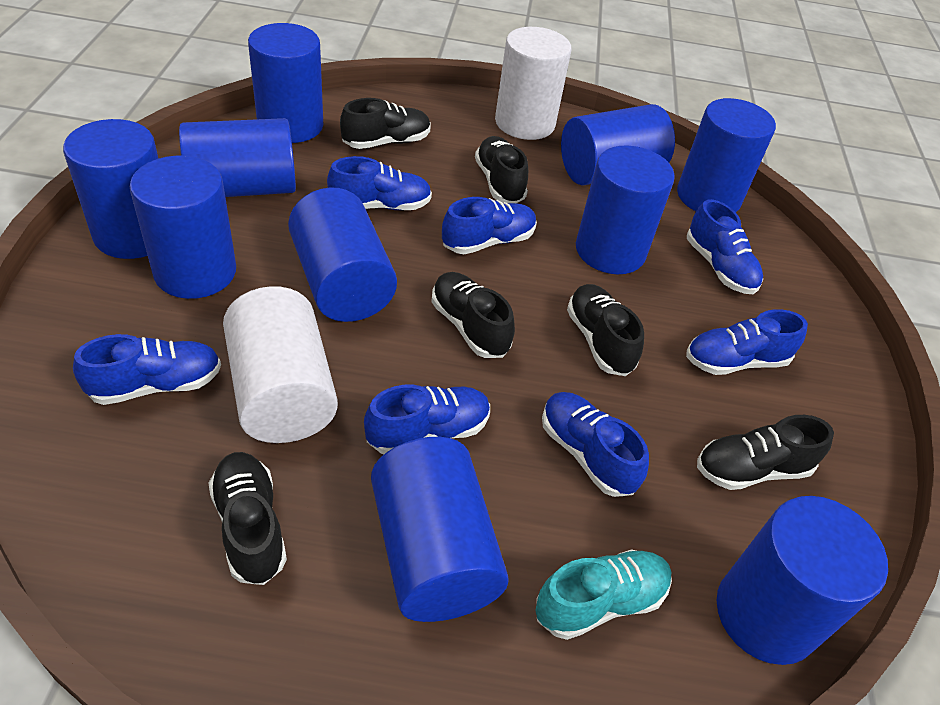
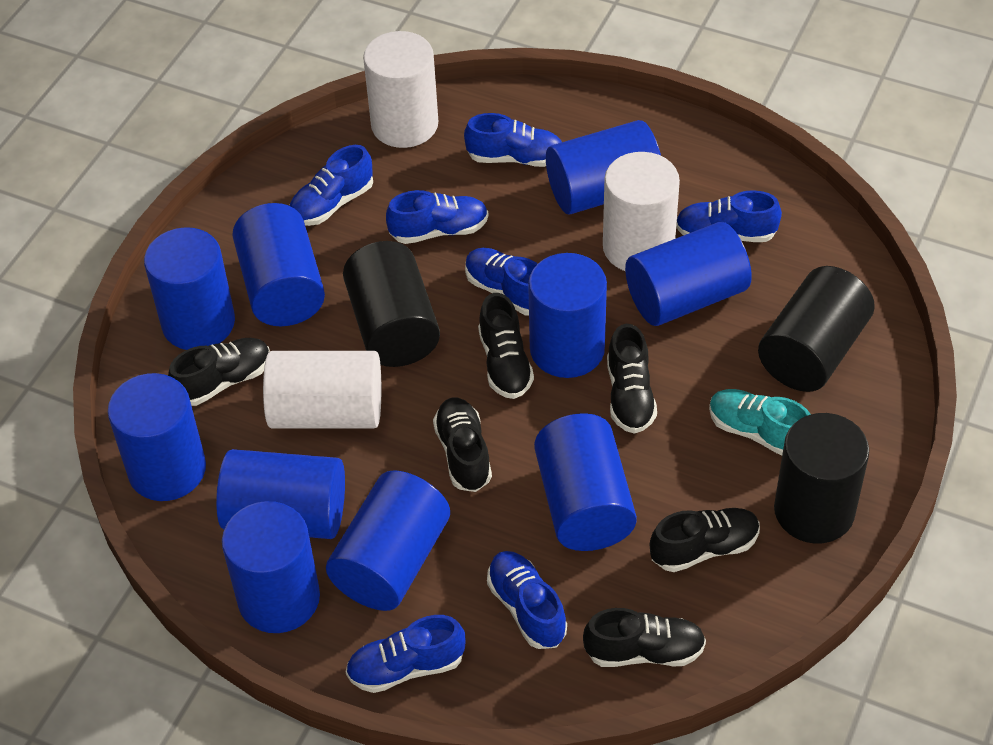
black cylinder: 0 -> 3
white cylinder: 2 -> 3

